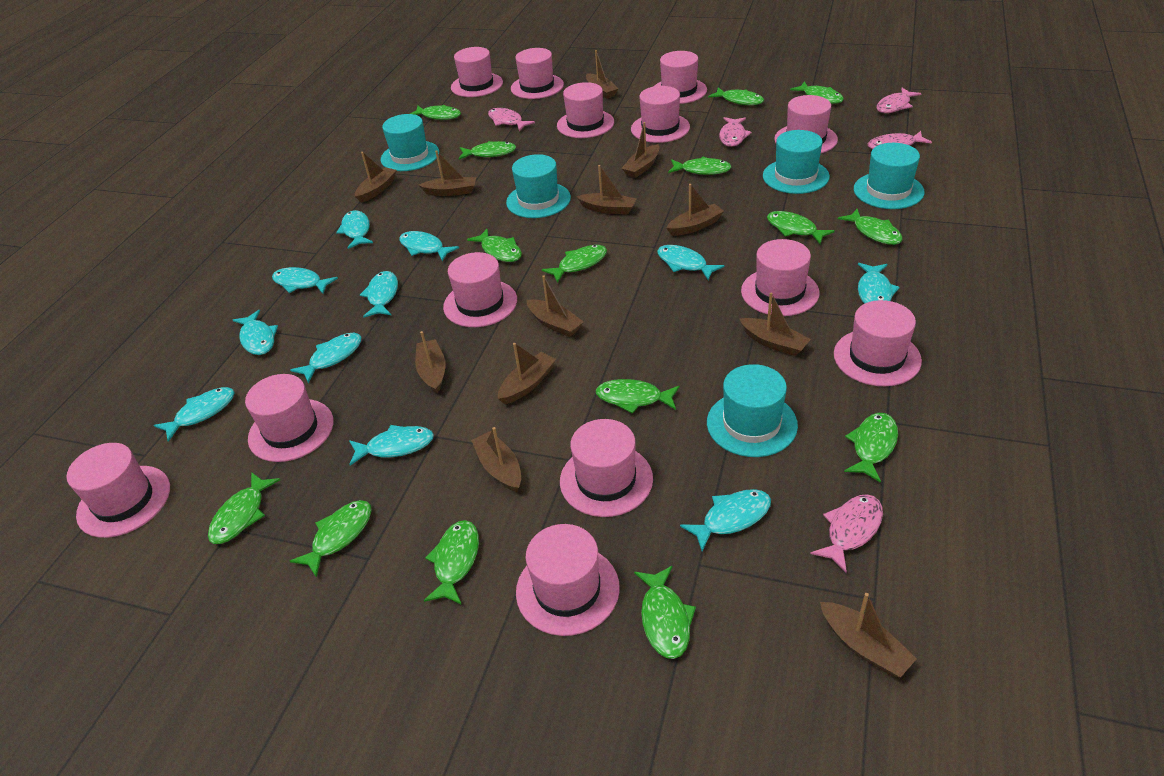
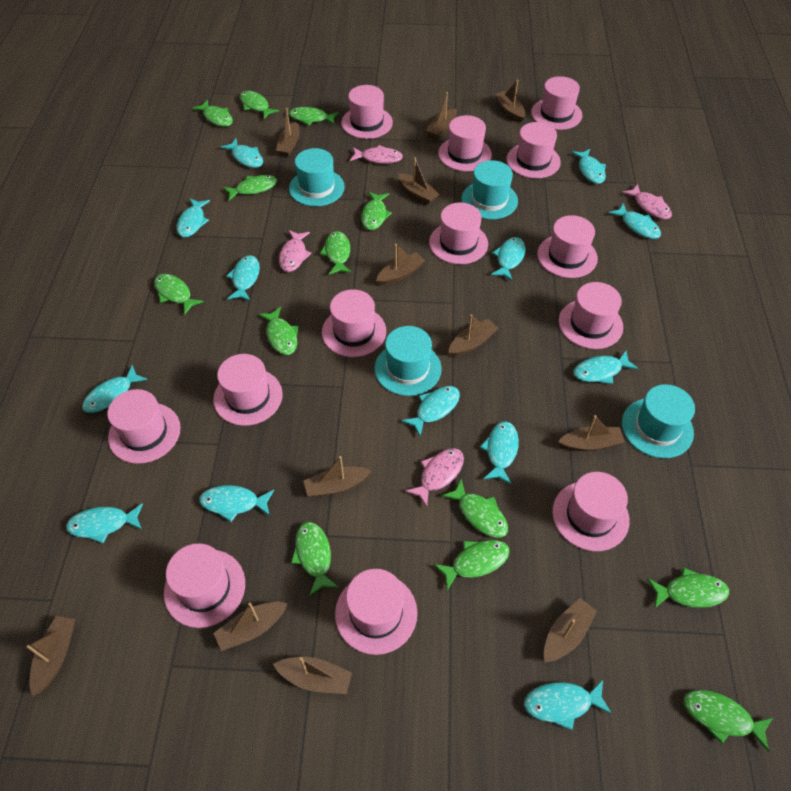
green fish: 15 -> 13
pink fish: 5 -> 4
turquoise fish: 11 -> 13
turquoise hat: 5 -> 4

